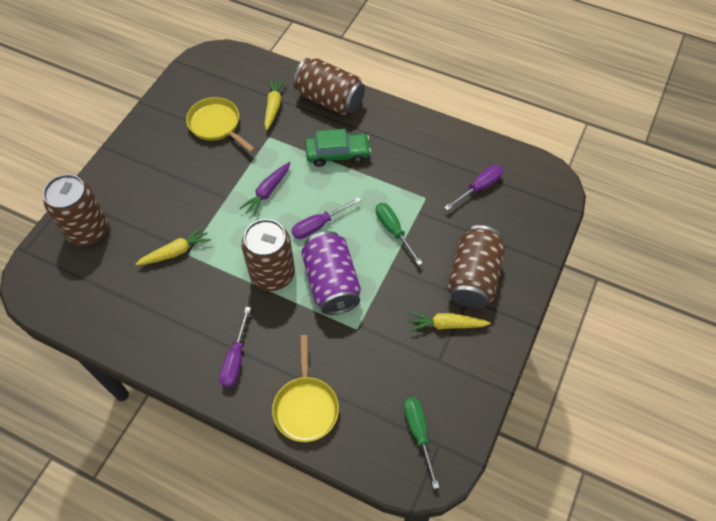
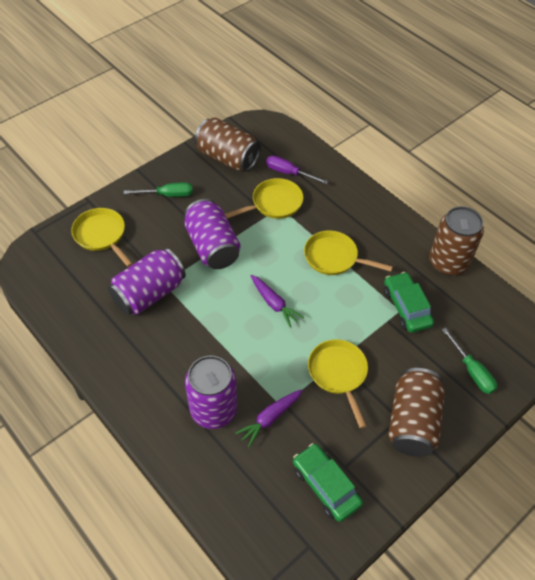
brown can: 4 -> 3
green car: 1 -> 2
purple can: 1 -> 3
purple carrot: 1 -> 2
purple screwdriver: 3 -> 1
yellow carrot: 3 -> 0
yellow pan: 2 -> 4

